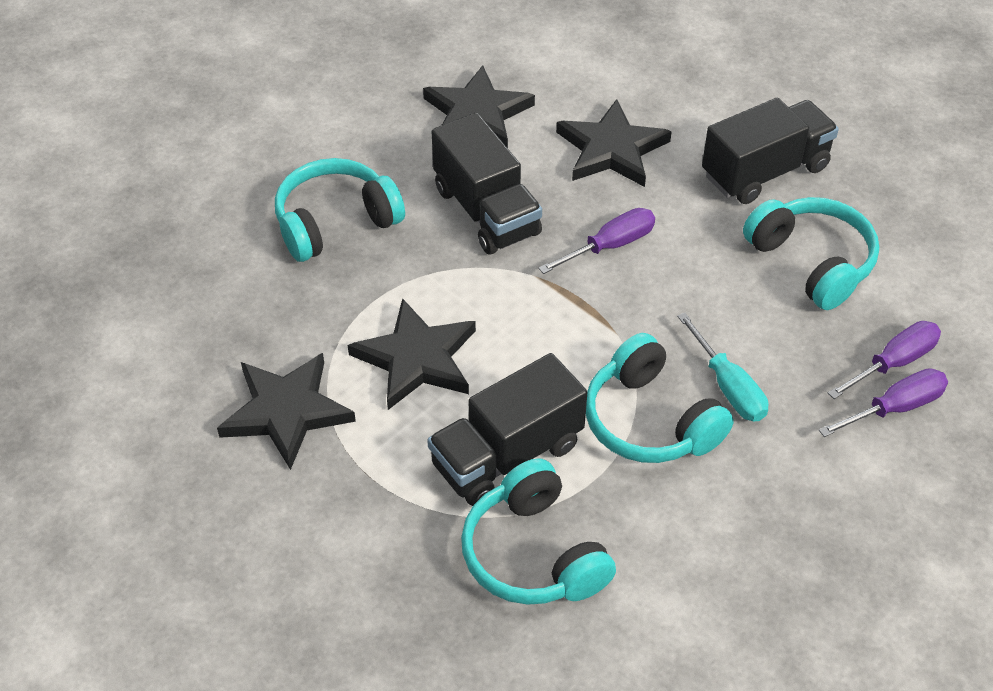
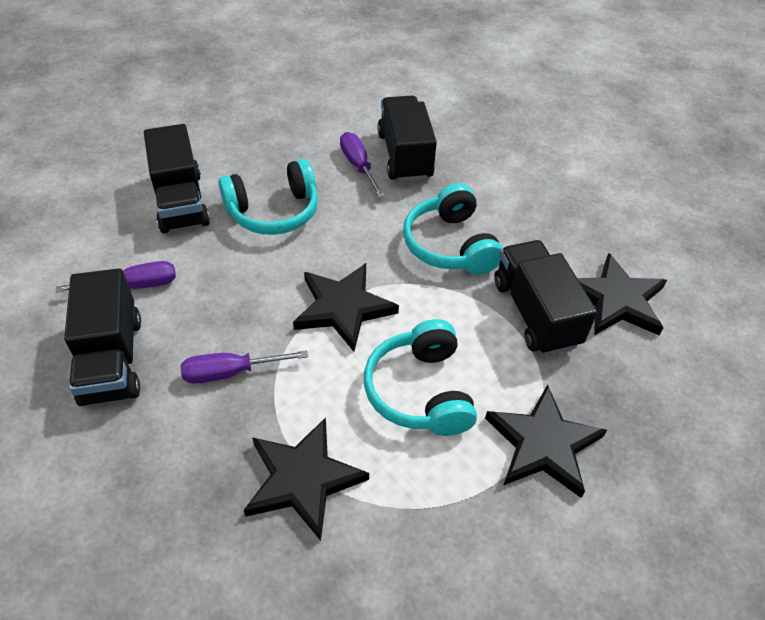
black truck: 3 -> 4
turquoise headphones: 4 -> 3
turquoise screwdriver: 1 -> 0

